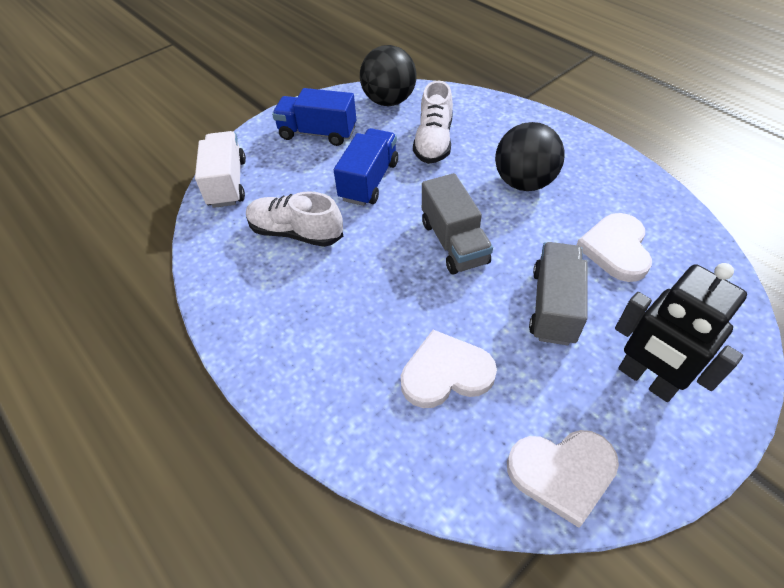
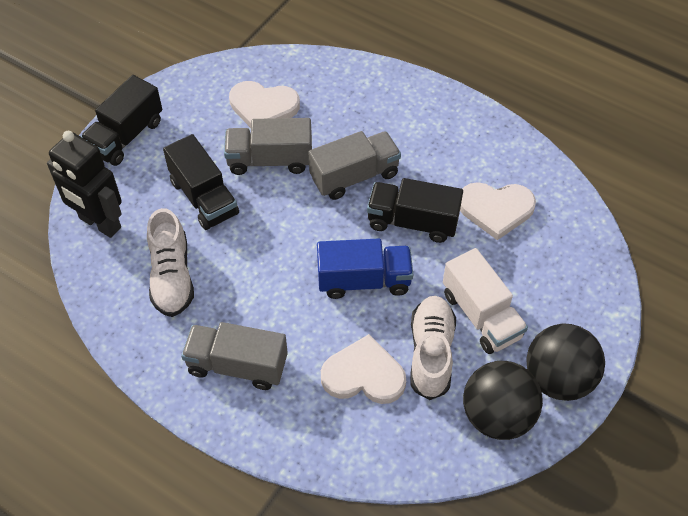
black truck: 0 -> 3
blue truck: 2 -> 1
grey truck: 2 -> 3

